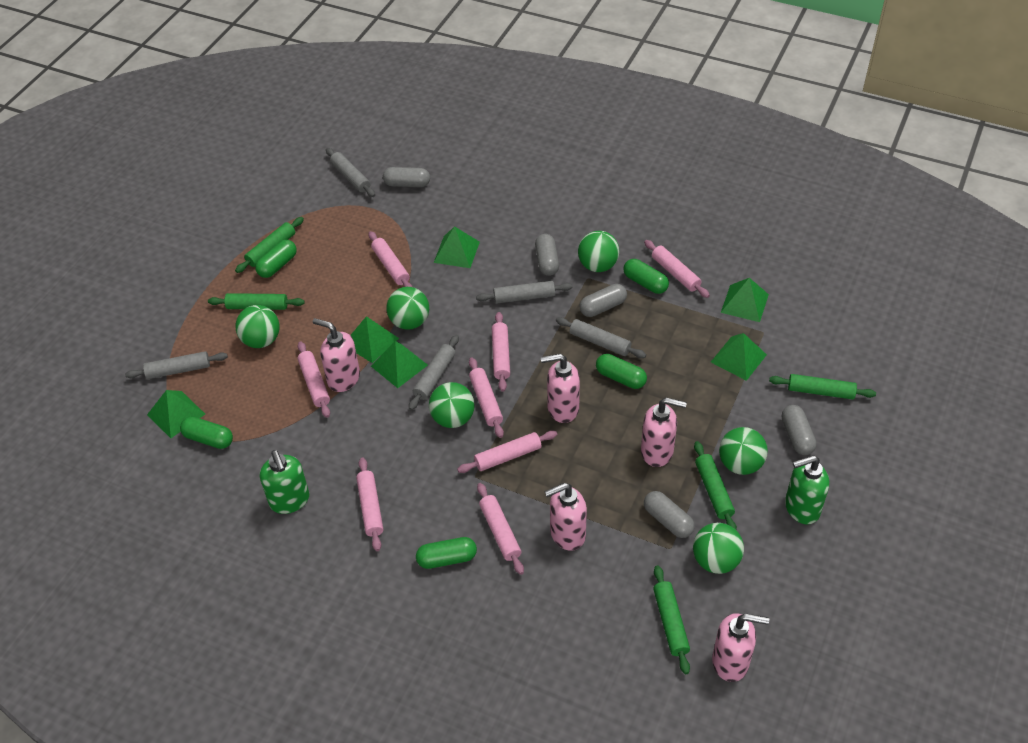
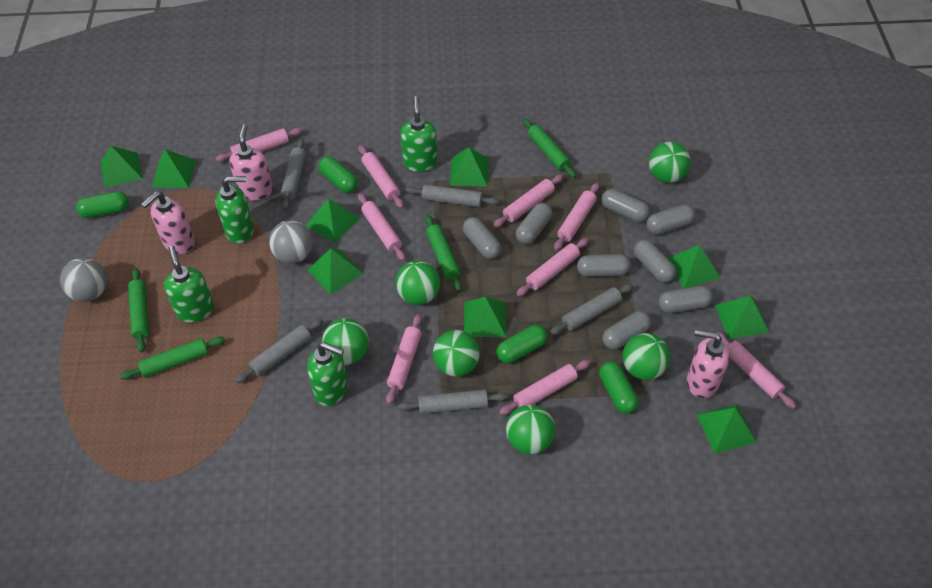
green capsule: 5 -> 4
green pyramid: 6 -> 9
green rolling pin: 5 -> 4
green soap dispenser: 2 -> 4
grey ball: 0 -> 2
grey capsule: 5 -> 8
pink rolling pin: 8 -> 9
pink soap dispenser: 5 -> 3

